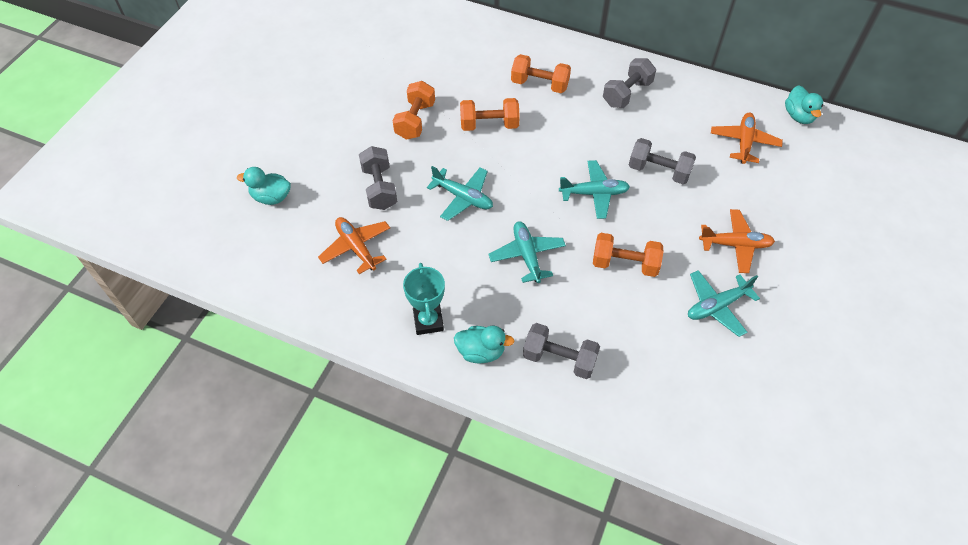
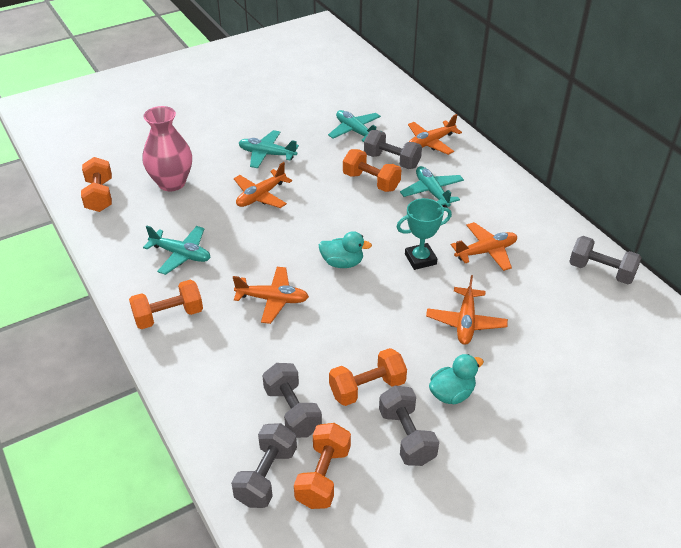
grey dumbbell: 4 -> 5
orange dumbbell: 4 -> 5
orange plane: 3 -> 5
pink vase: 0 -> 1
turquoise duck: 3 -> 2

